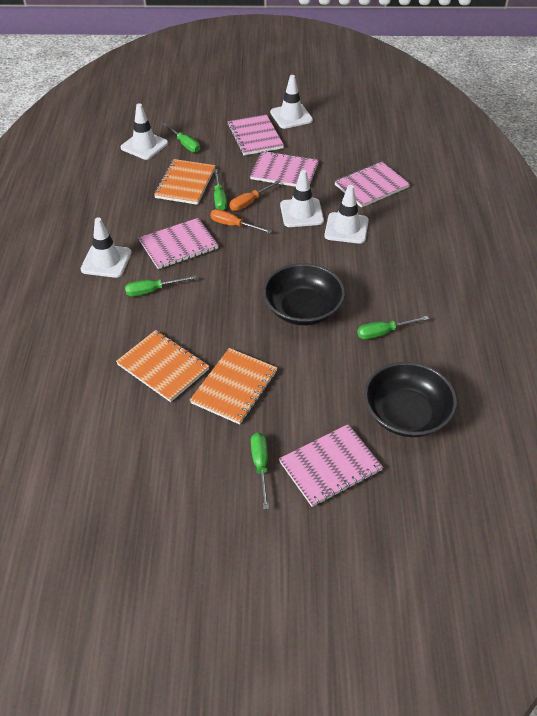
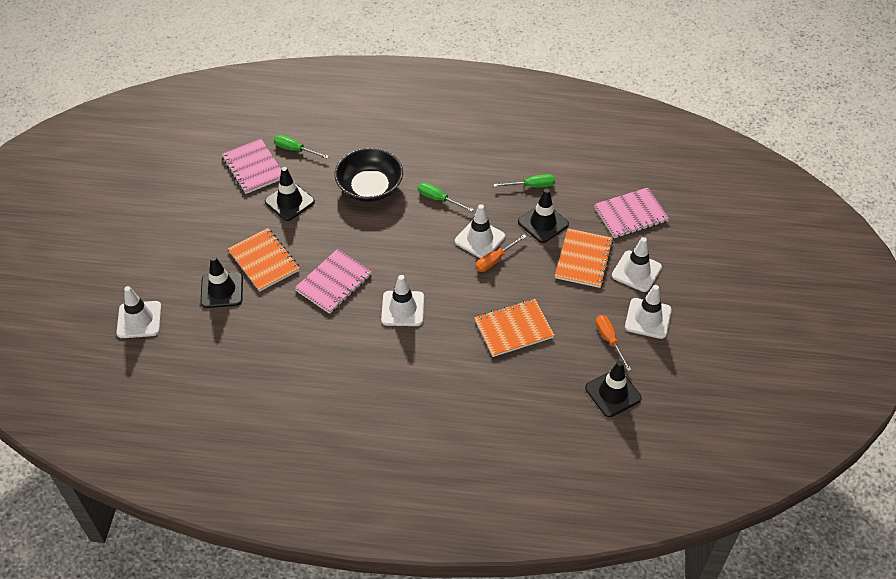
black bowl: 2 -> 1
black traffic cone: 0 -> 4
green screwdriver: 5 -> 3
pink notebook: 5 -> 3

